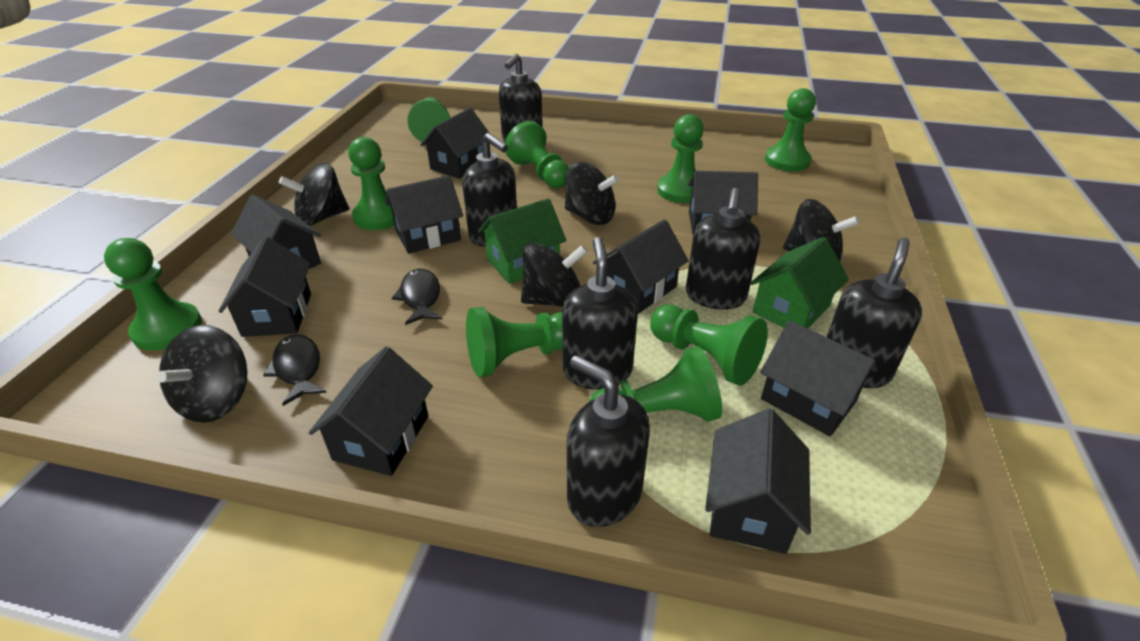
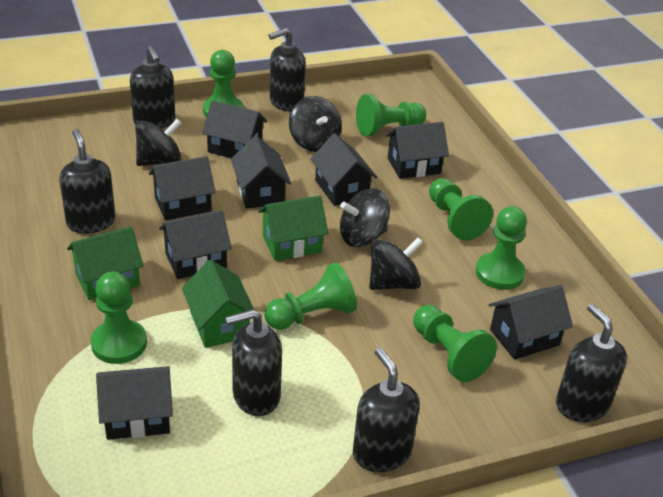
black fish: 2 -> 0
black house: 9 -> 8
black spinning top: 5 -> 4
green house: 2 -> 3
green pawn: 9 -> 7

